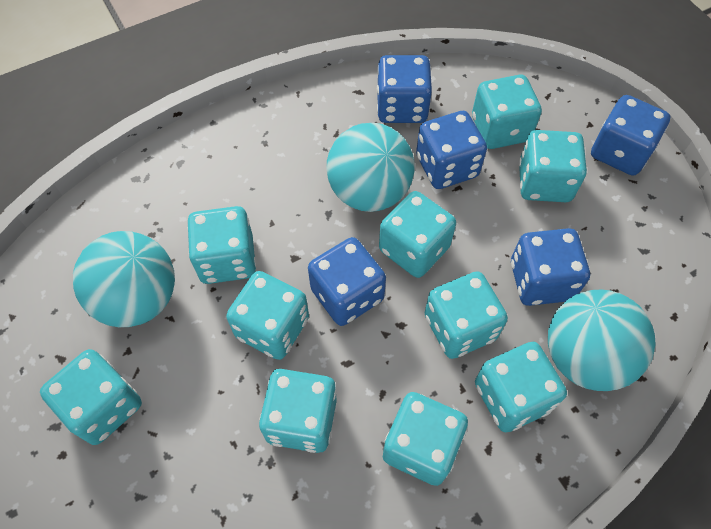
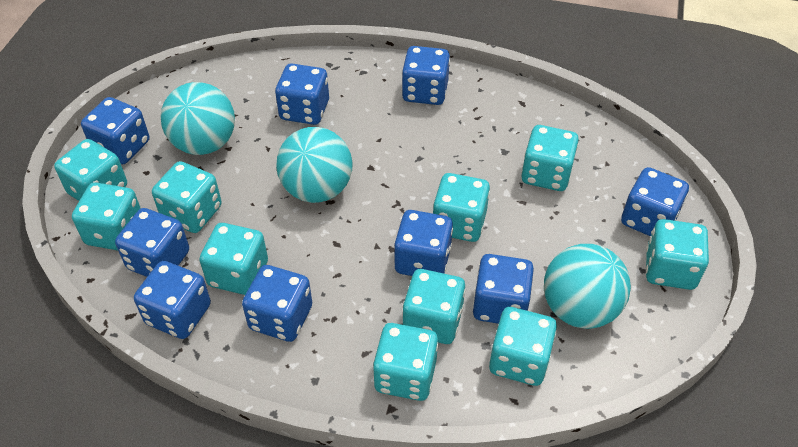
blue dice: 5 -> 9

